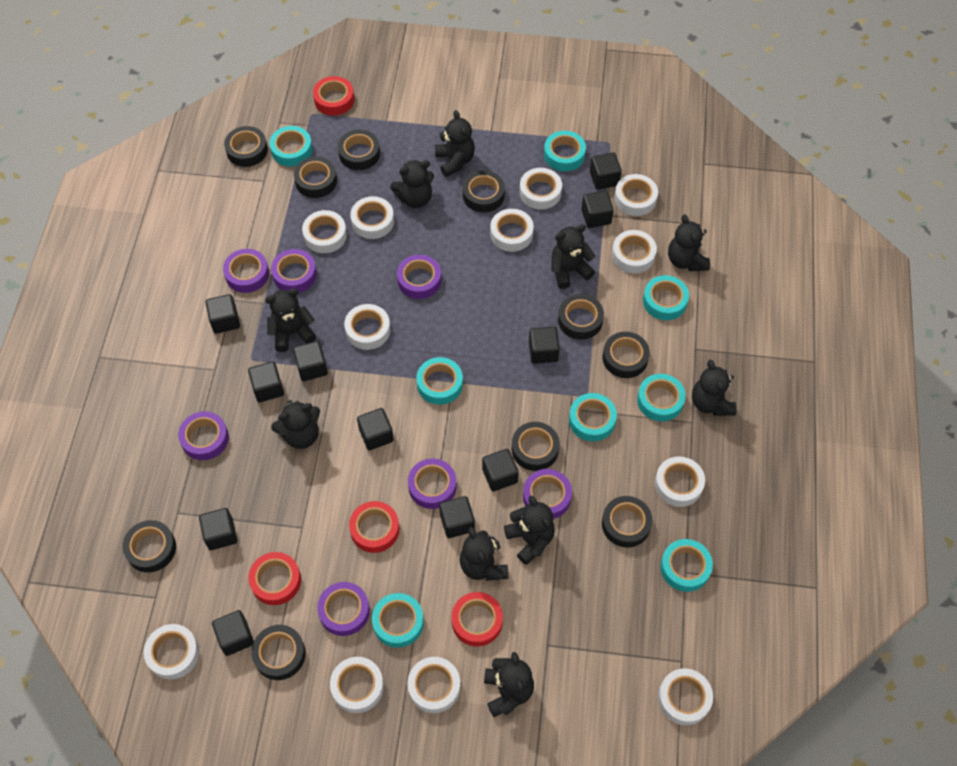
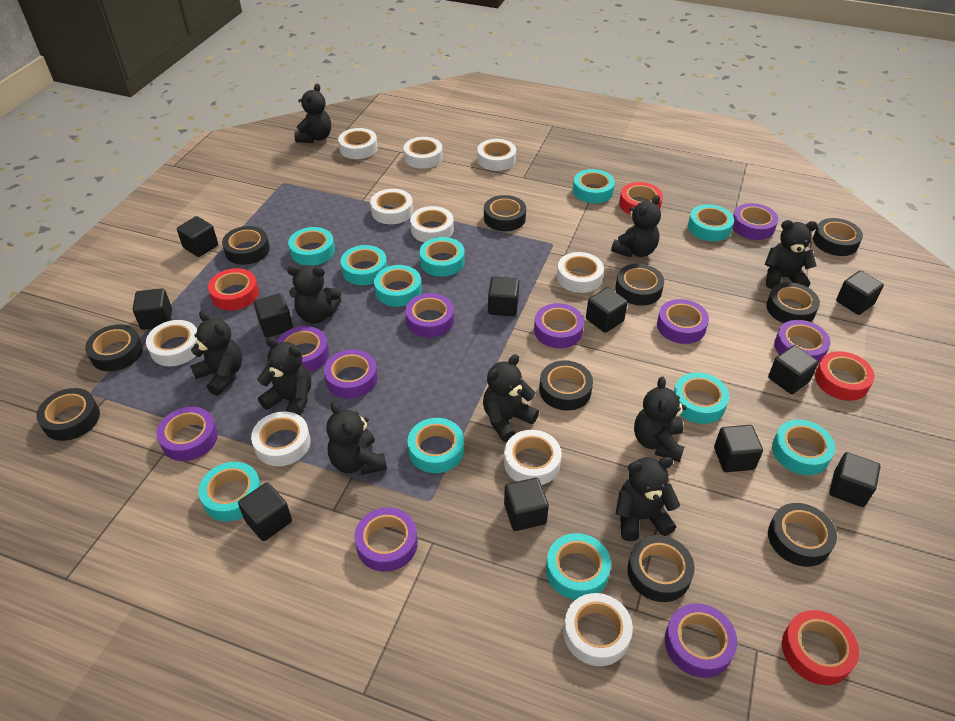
purple tape: 7 -> 10
turquoise tape: 8 -> 11
white tape: 12 -> 10

